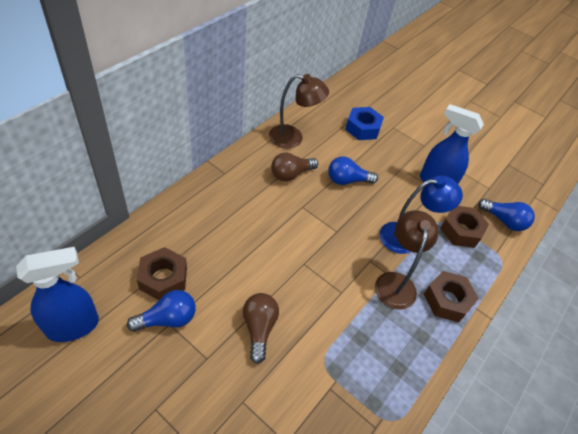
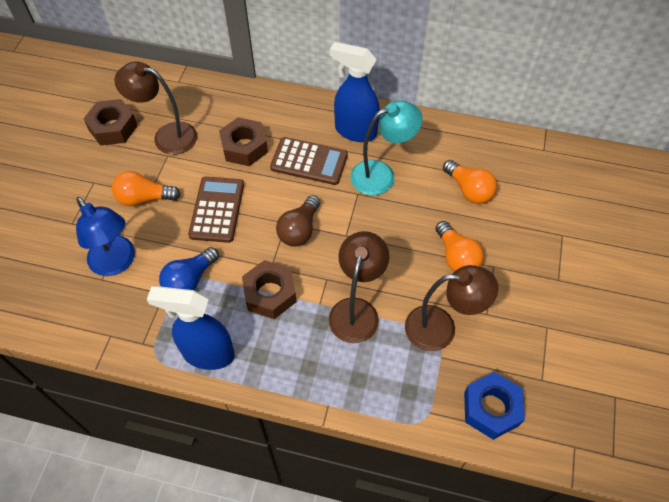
blue light bulb: 3 -> 1
brown calculator: 0 -> 2
brown lamp: 2 -> 3
brown light bulb: 2 -> 1
orange light bulb: 0 -> 3
turquoise lamp: 0 -> 1

